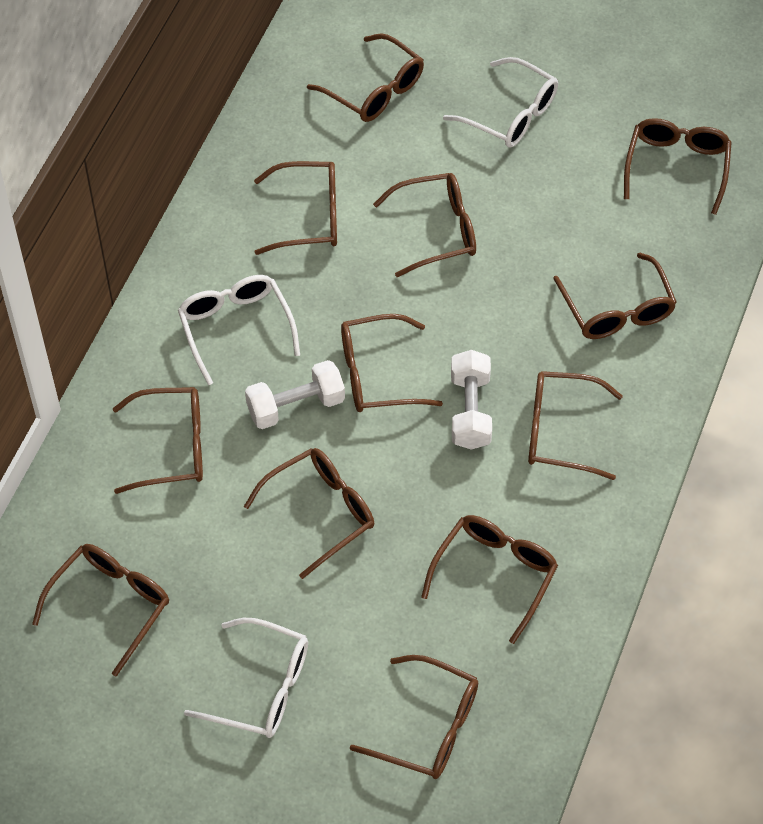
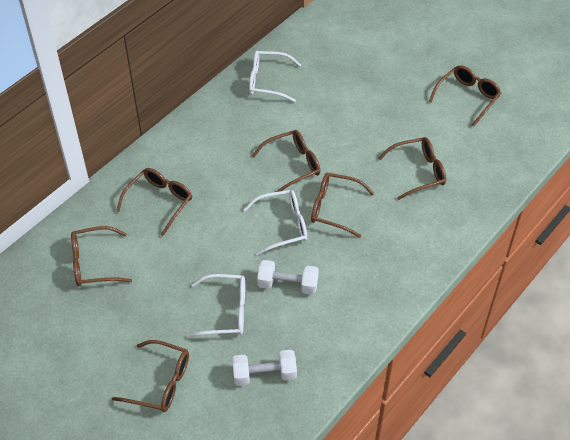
brown glasses: 12 -> 7

